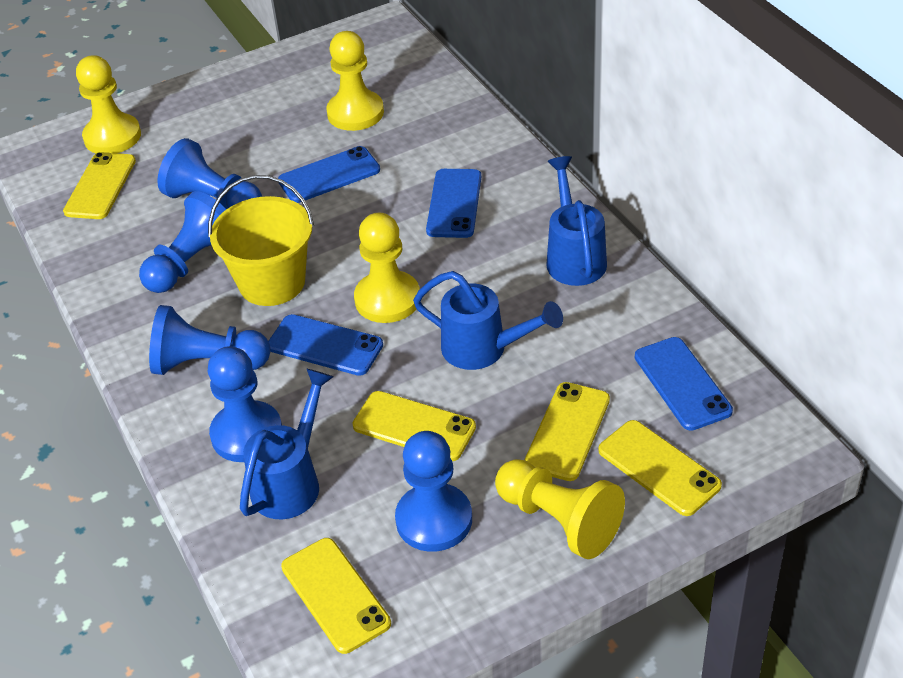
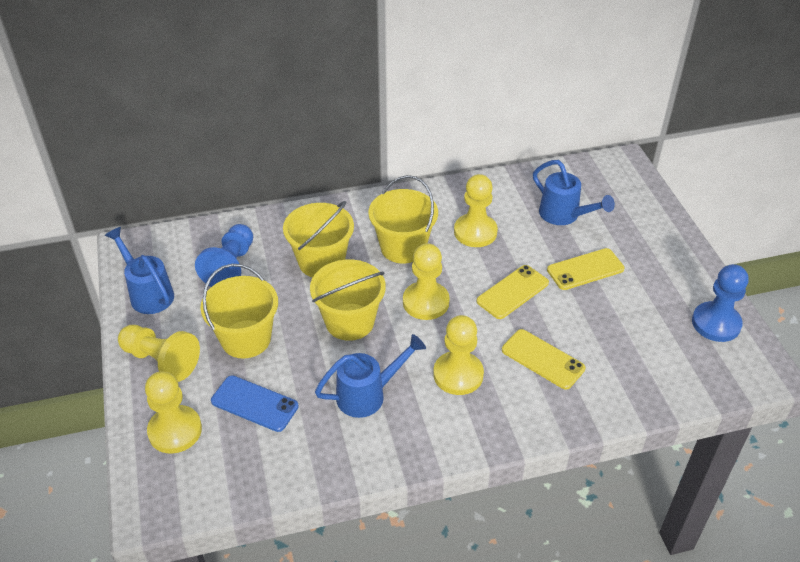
blue pawn: 5 -> 2
blue phone: 4 -> 1
yellow bucket: 1 -> 4
yellow pawn: 4 -> 5
yellow phone: 5 -> 3

